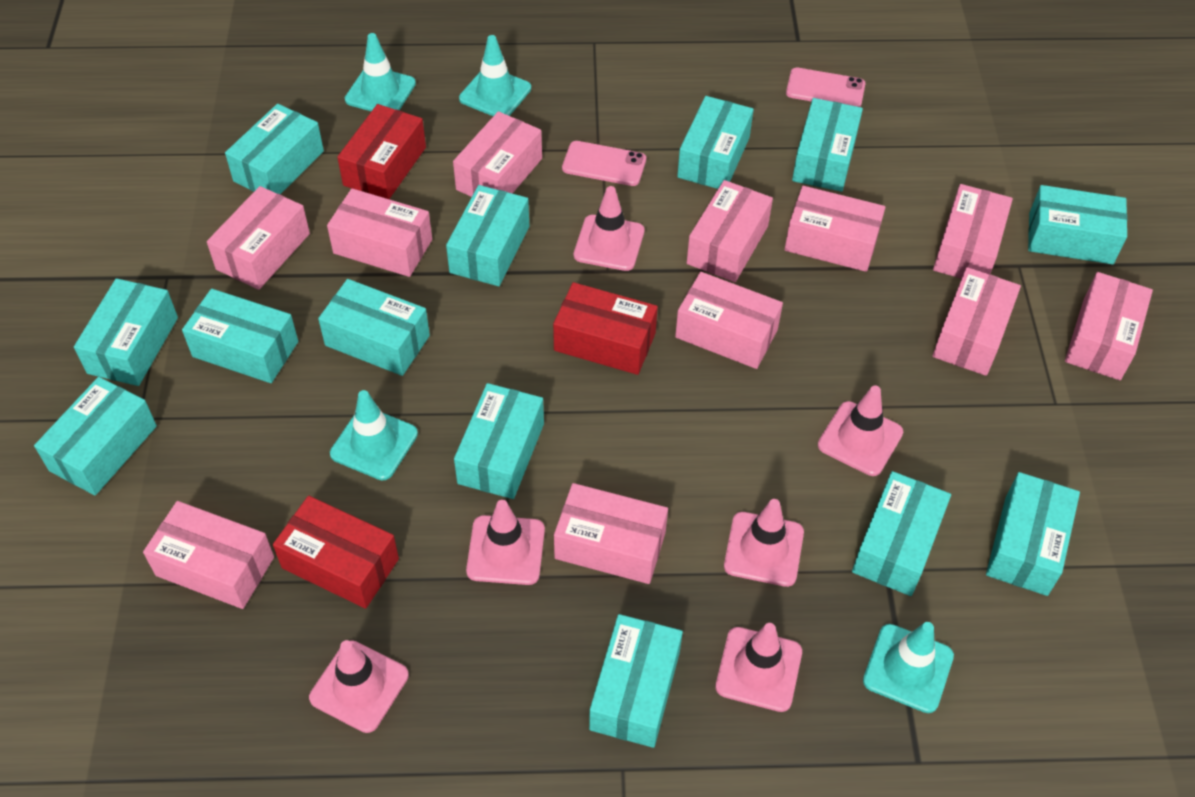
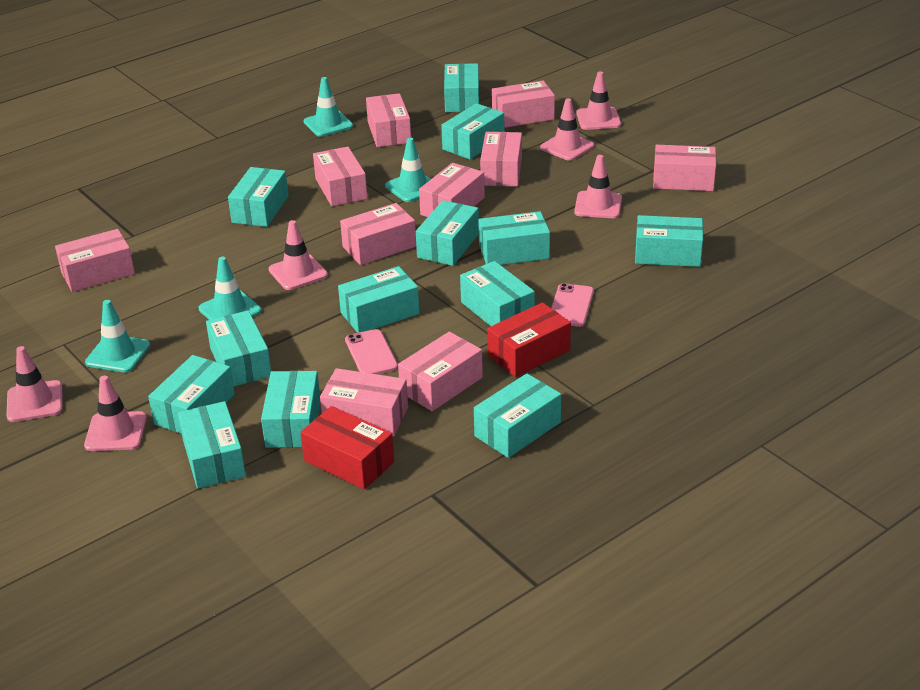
pink box: 11 -> 10
red box: 3 -> 2

